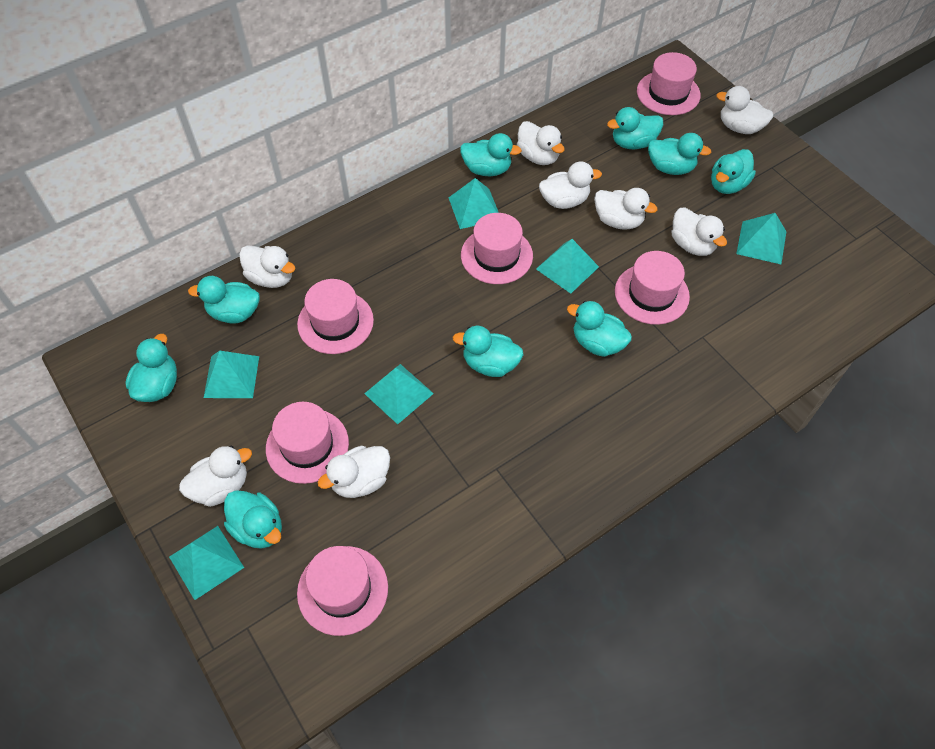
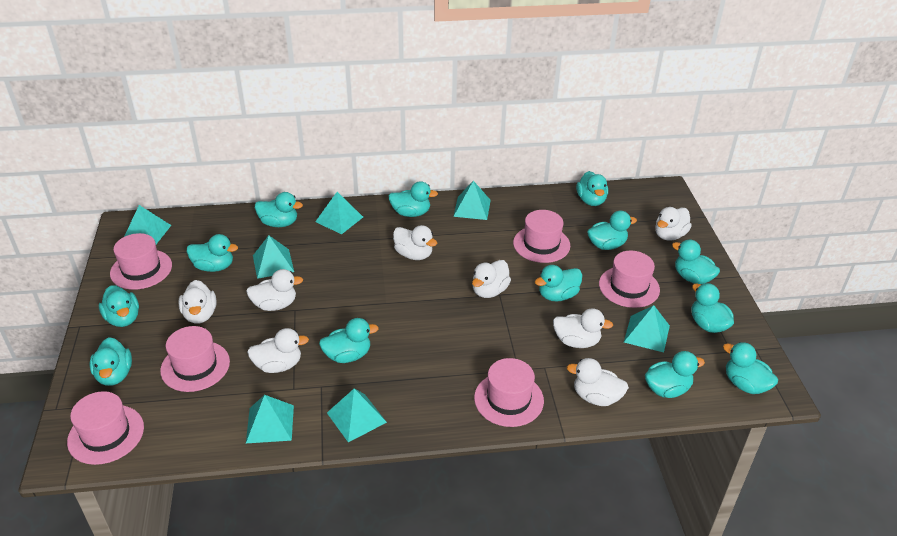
turquoise duck: 9 -> 13
turquoise pyramid: 6 -> 7

